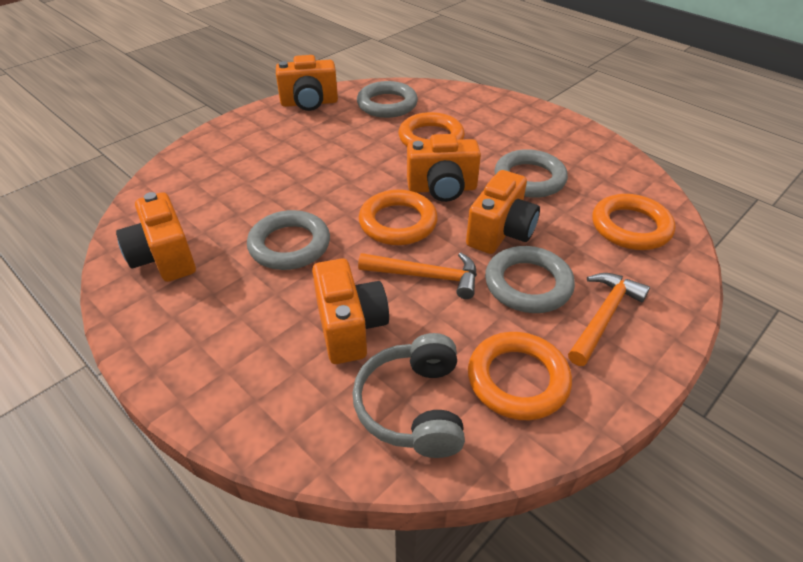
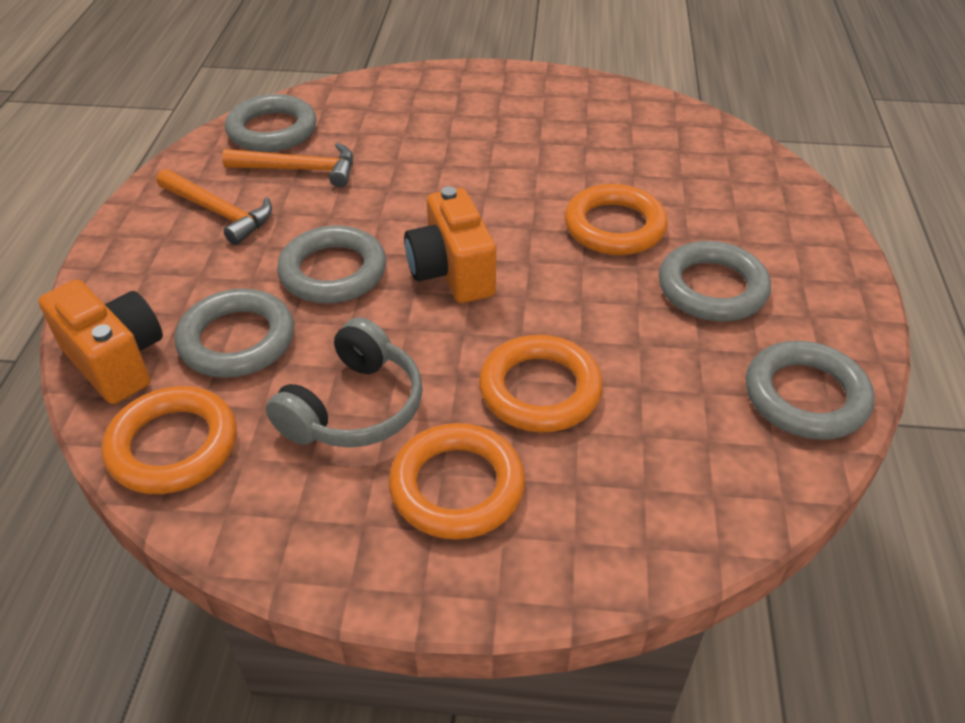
grey ring: 4 -> 5
orange camera: 5 -> 2

